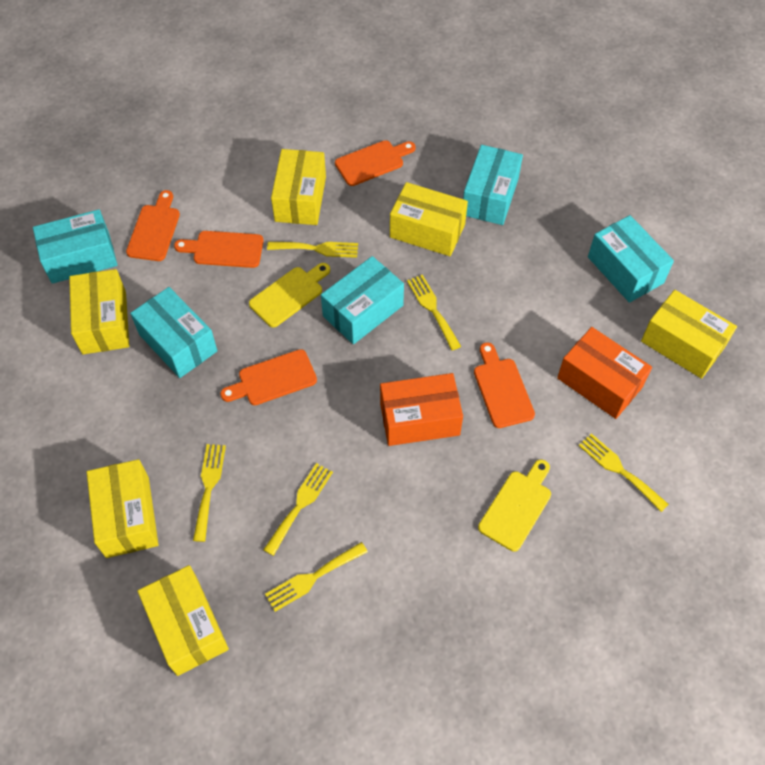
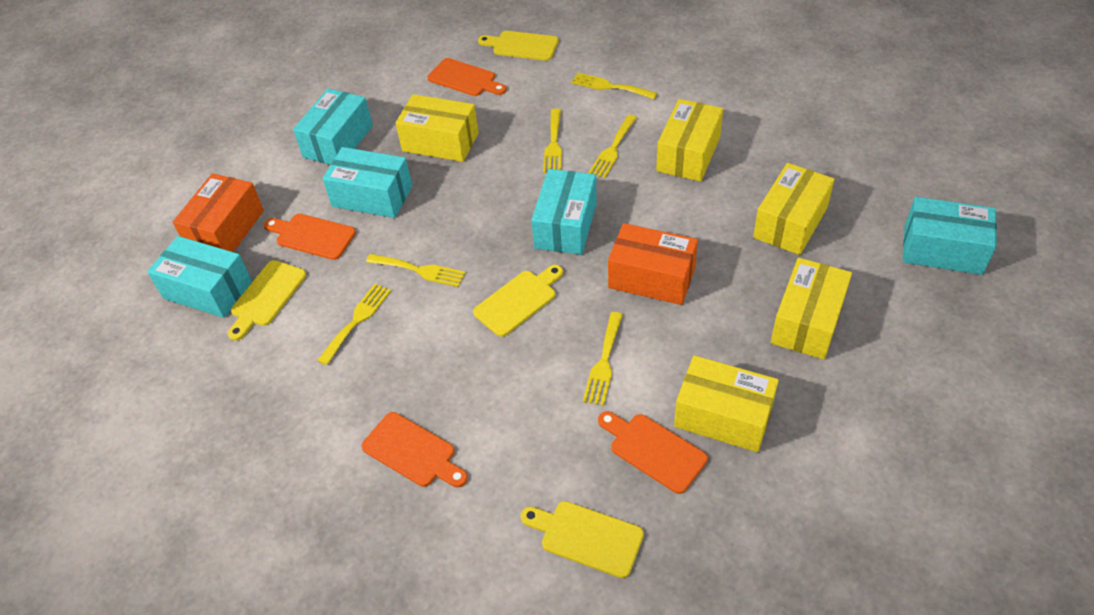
orange cutting board: 5 -> 4
yellow box: 6 -> 5
yellow cutting board: 2 -> 4

